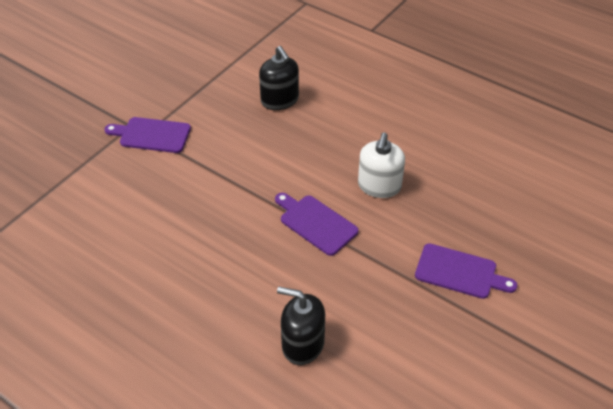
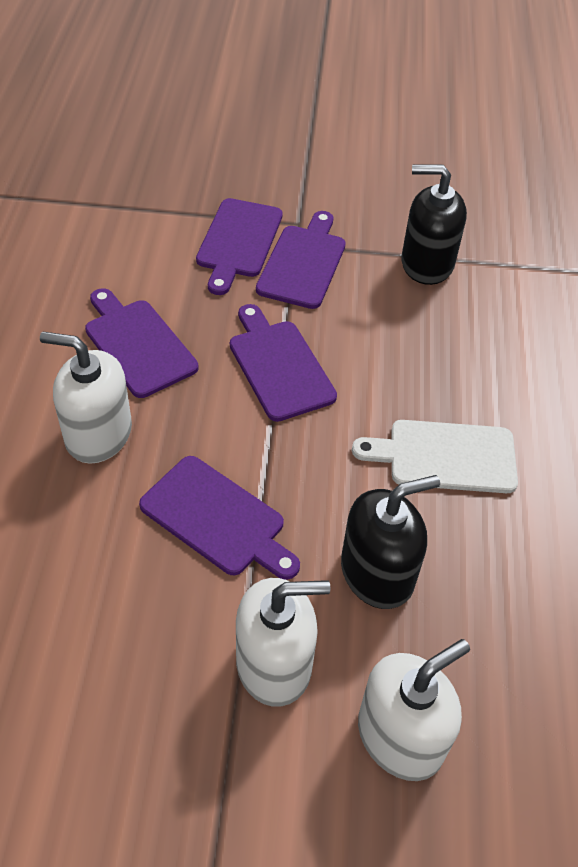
purple cutting board: 3 -> 5
white cutting board: 0 -> 1
white soap dispenser: 1 -> 3

